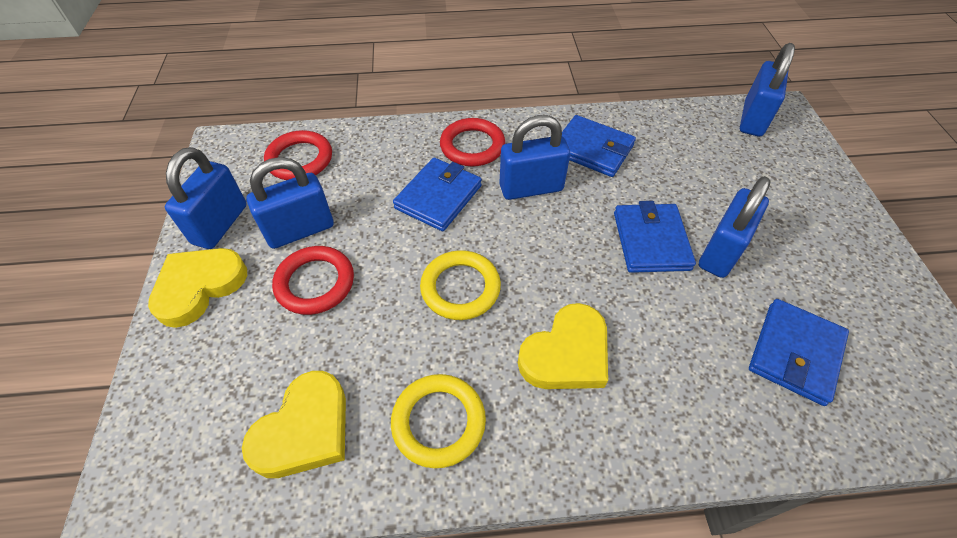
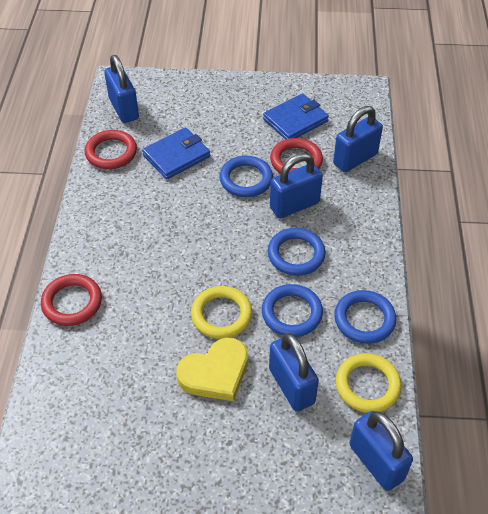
blue ring: 0 -> 4
blue wallet: 4 -> 2
yellow heart: 3 -> 1

